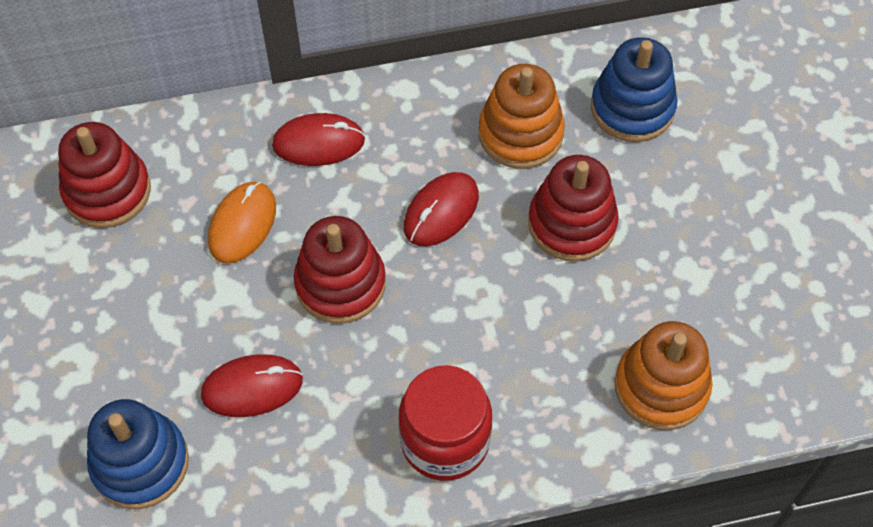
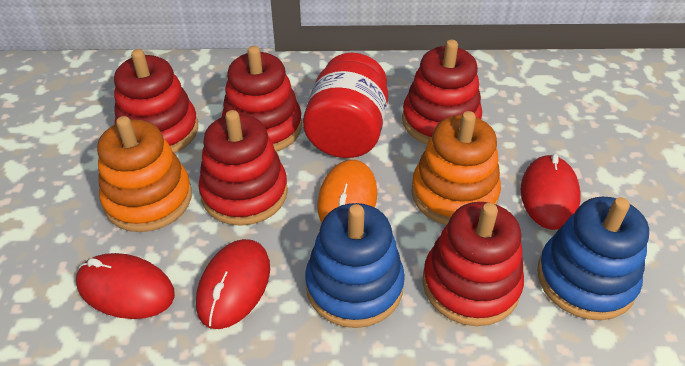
red stacking toy: 3 -> 5

